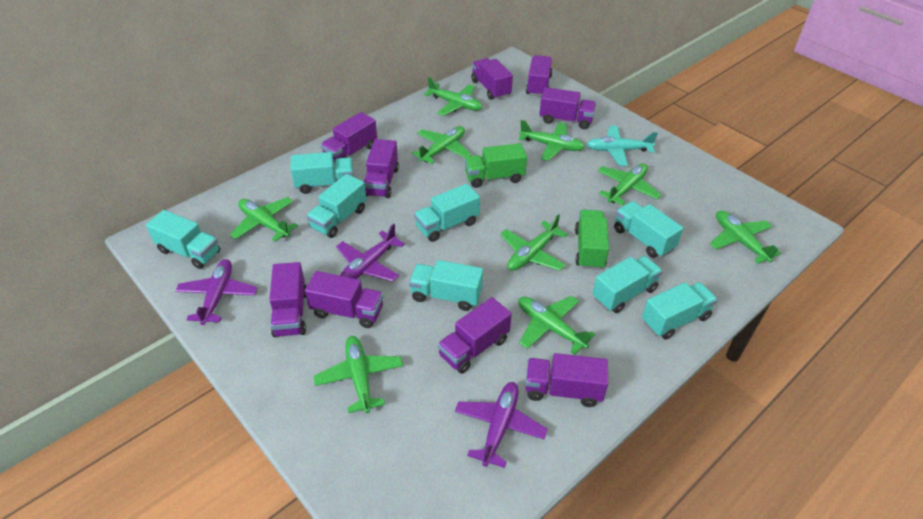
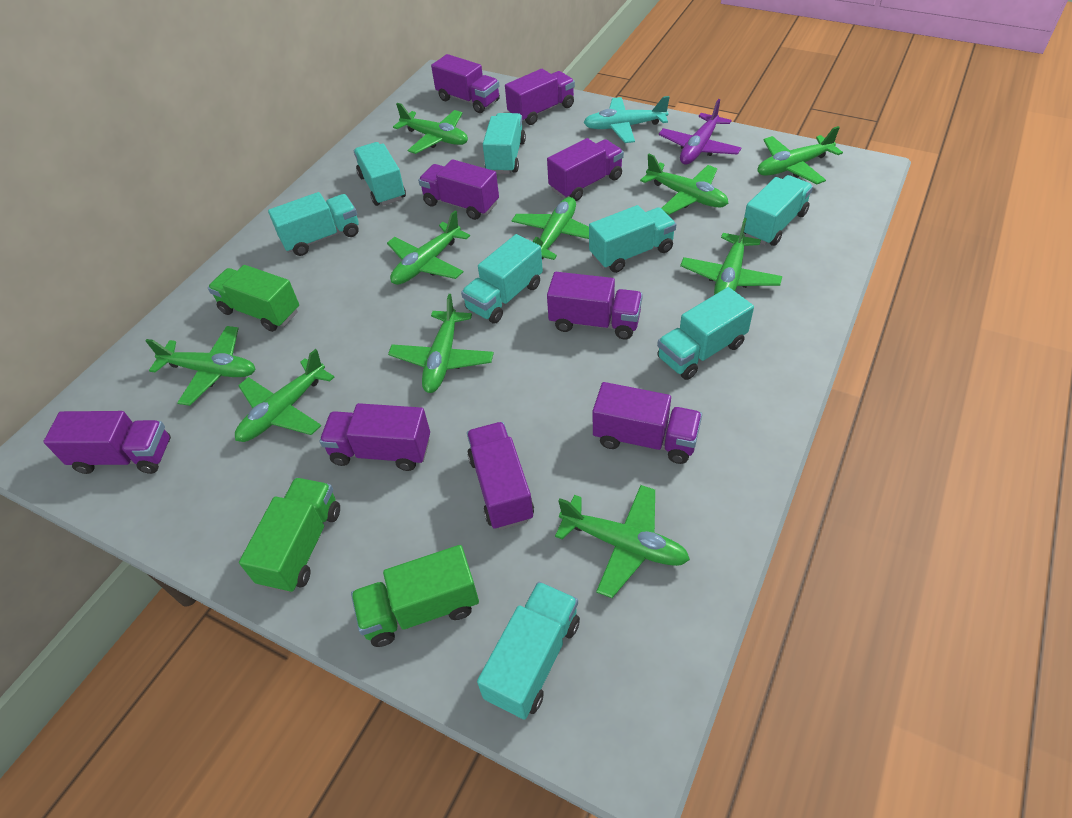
green plane: 9 -> 10
green truck: 2 -> 3
purple plane: 3 -> 1

